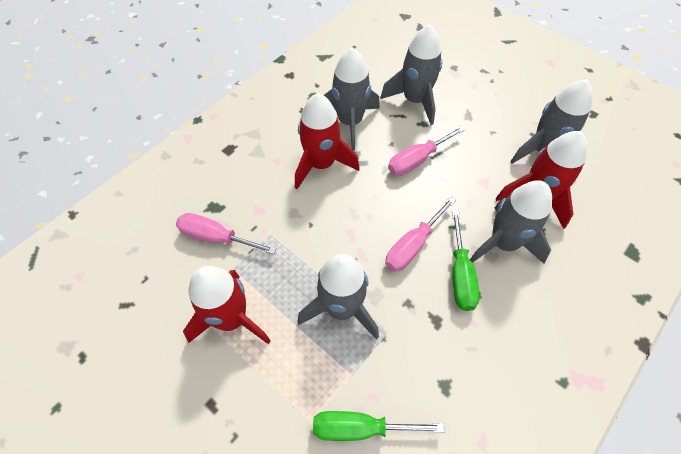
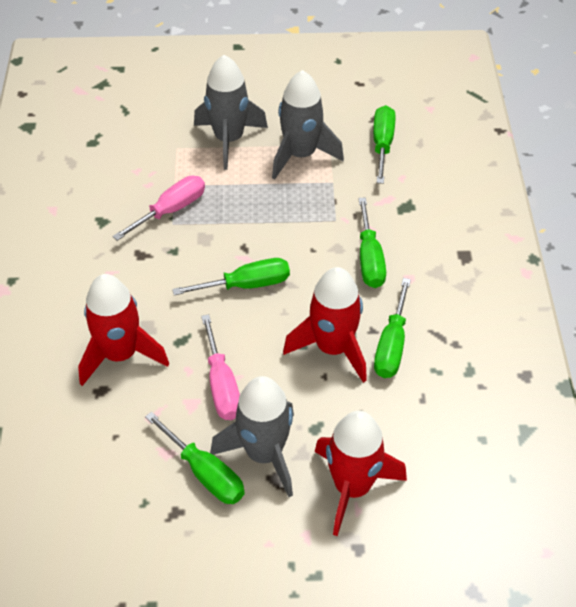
green screwdriver: 2 -> 5
grey rocket: 5 -> 3
pink screwdriver: 3 -> 2

